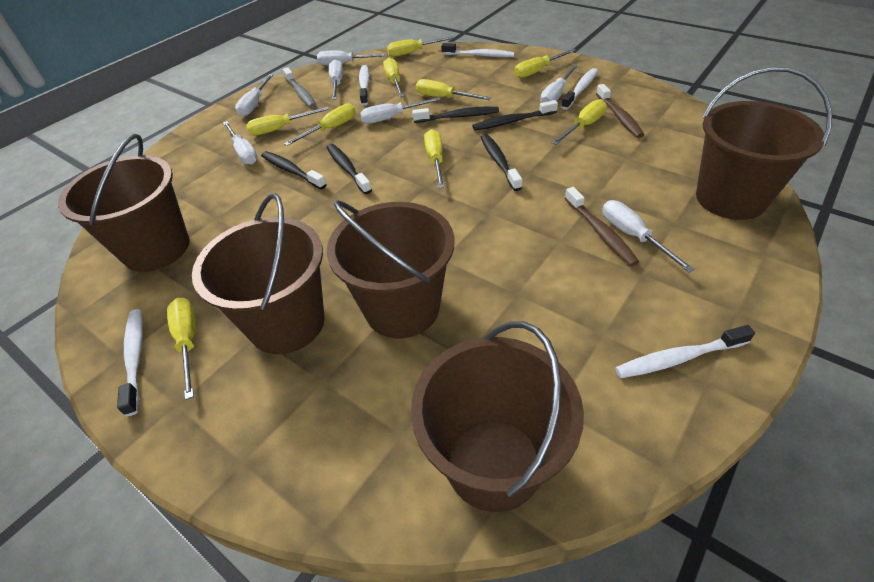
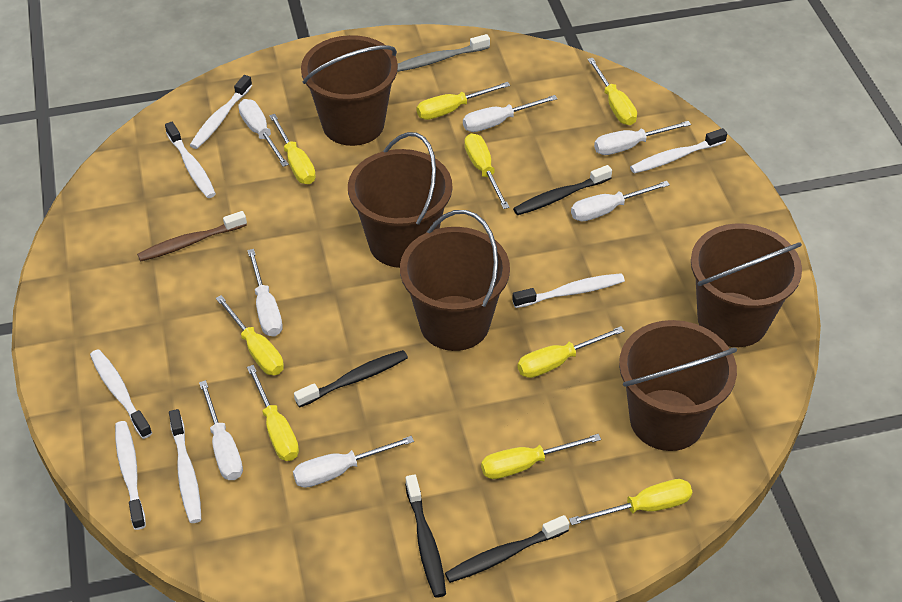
black toothbrush: 5 -> 4
brown toothbrush: 2 -> 1
white toothbrush: 5 -> 7

